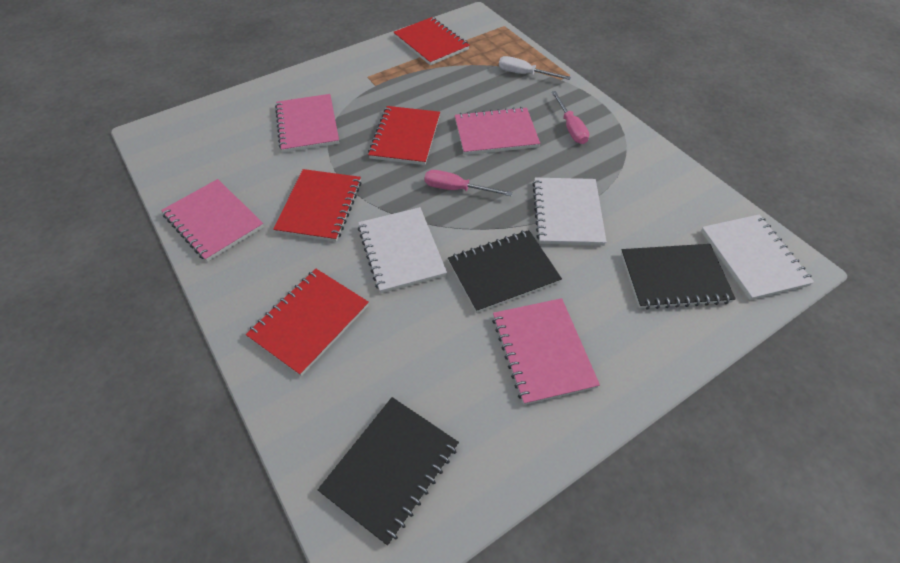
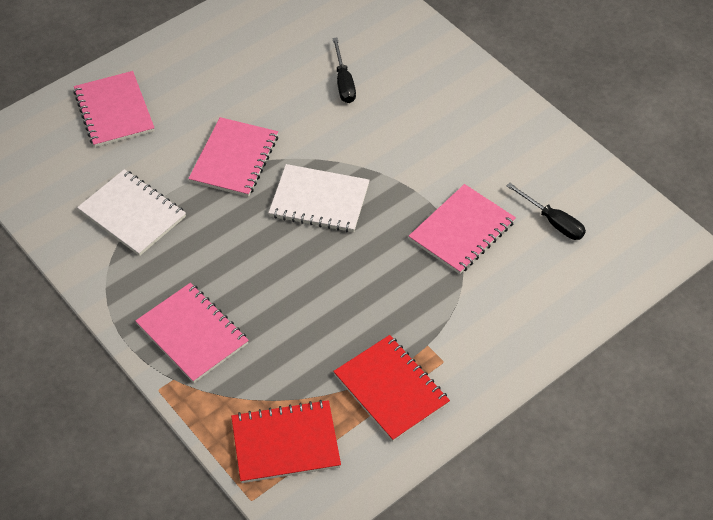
black notebook: 3 -> 0
black screwdriver: 0 -> 2
pink screwdriver: 2 -> 0
red notebook: 4 -> 2
white notebook: 3 -> 2
white screwdriver: 1 -> 0

